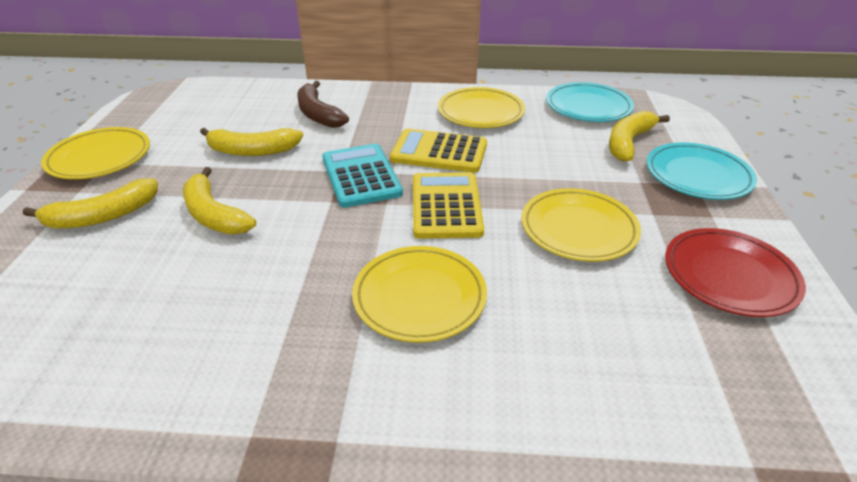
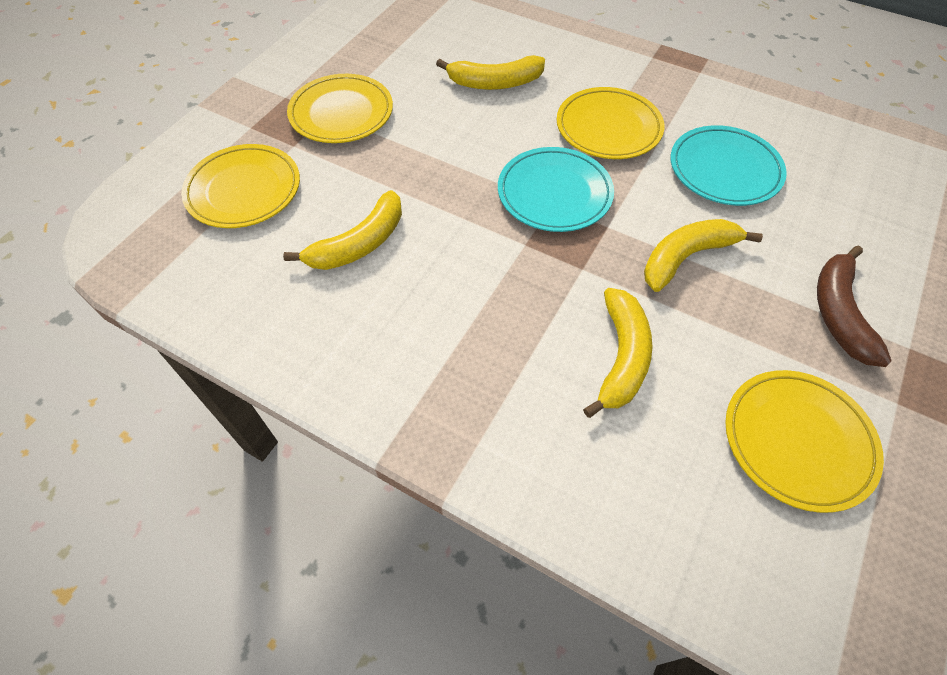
red plate: 1 -> 0
turquoise calculator: 1 -> 0
yellow calculator: 2 -> 0

